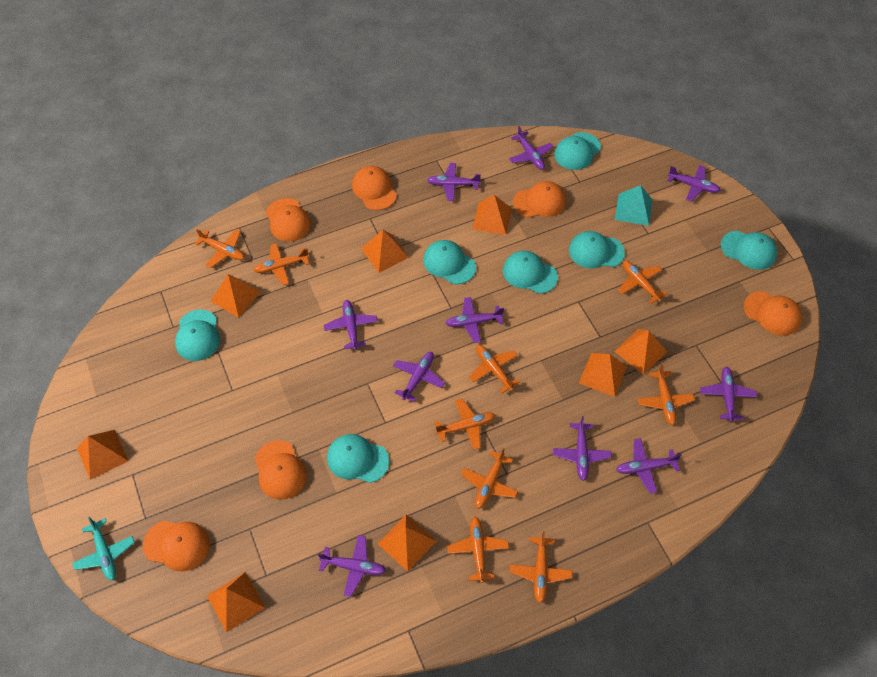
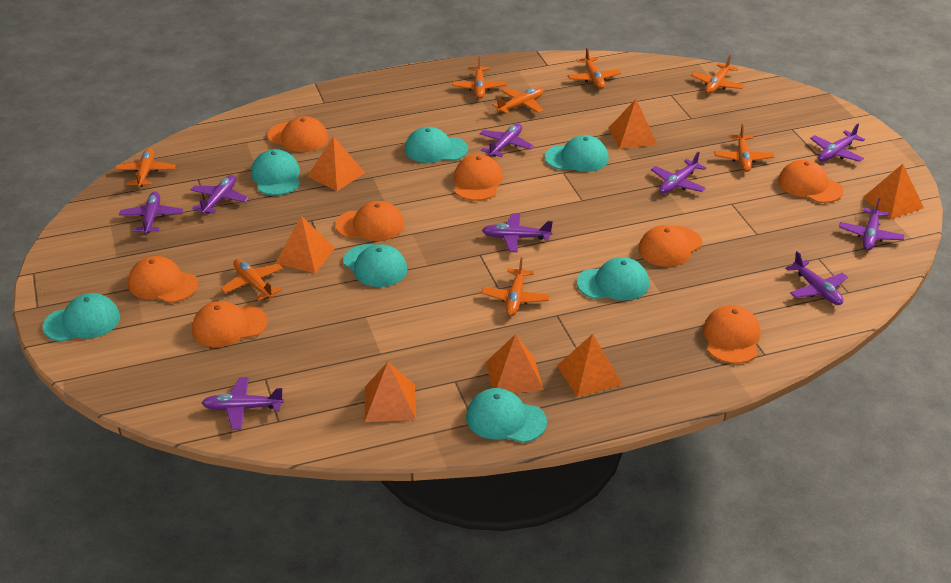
orange cap: 6 -> 8
orange plane: 9 -> 8
orange pyramid: 8 -> 7
purple plane: 10 -> 9
turquoise plane: 1 -> 0
turquoise pyramid: 1 -> 0

